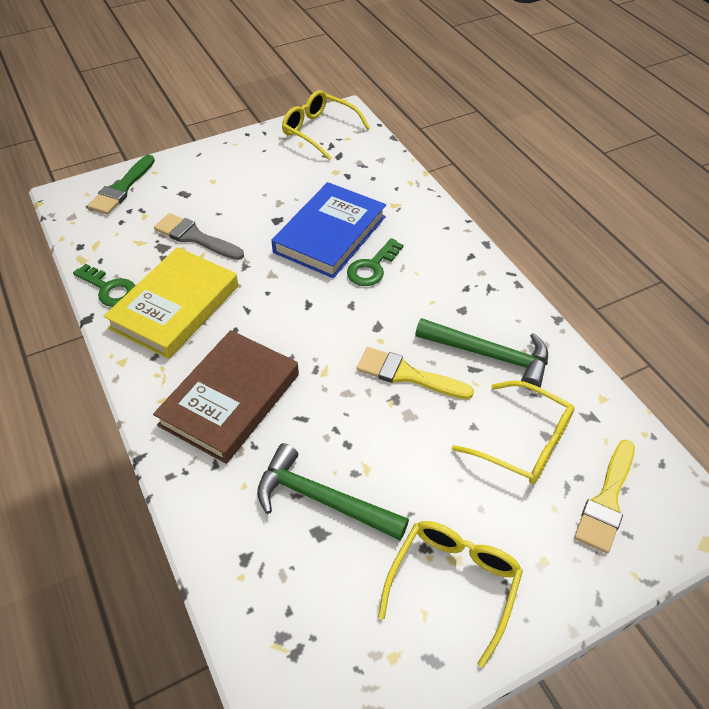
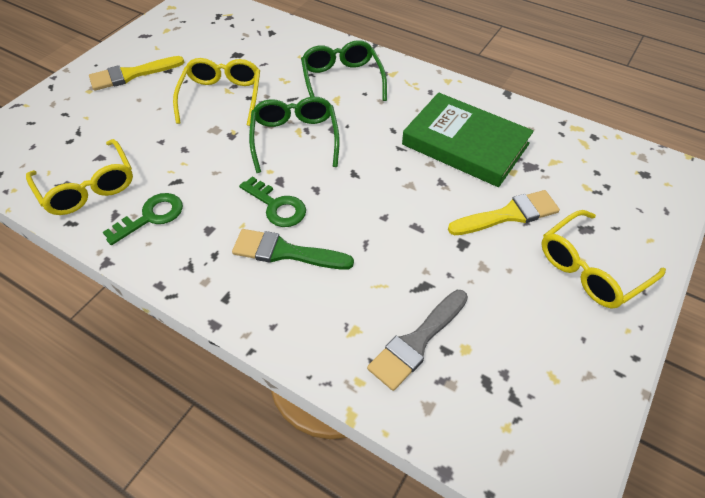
blue book: 1 -> 0
brown book: 1 -> 0
green book: 0 -> 1
green glasses: 0 -> 2
green hammer: 2 -> 0
yellow book: 1 -> 0

